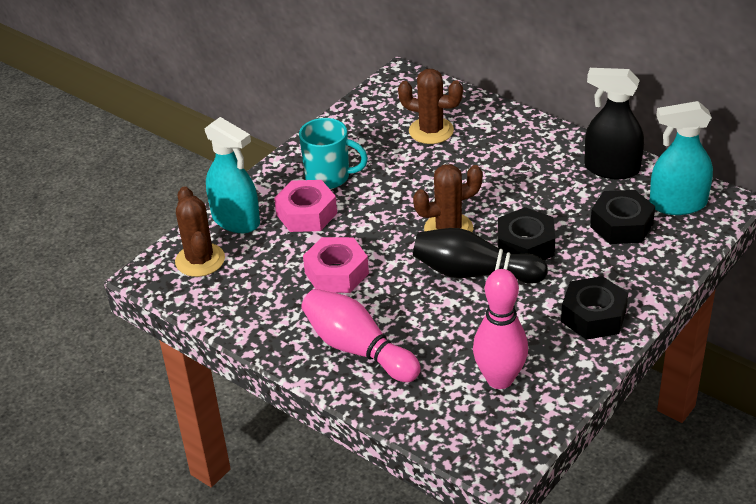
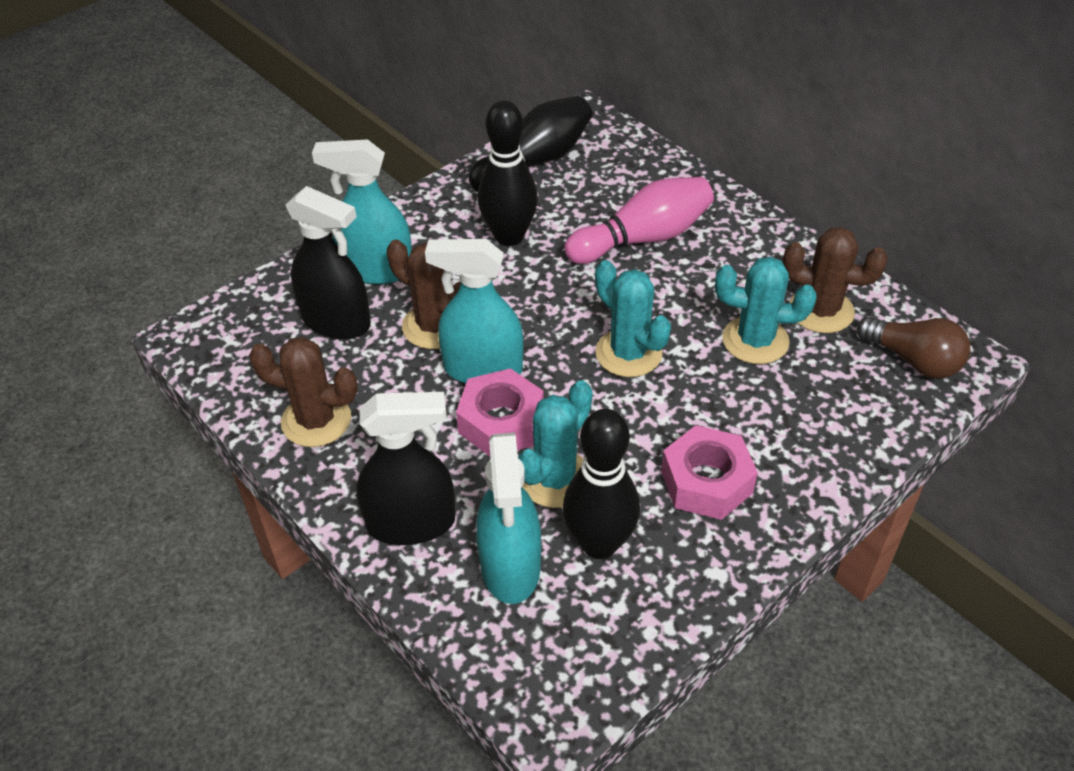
black bowling pin: 1 -> 3
black nut: 3 -> 0
black spray bottle: 1 -> 2
brown light bulb: 0 -> 1
pink bowling pin: 2 -> 1
turquoise cactus: 0 -> 3
turquoise mug: 1 -> 0
turquoise spray bottle: 2 -> 3

